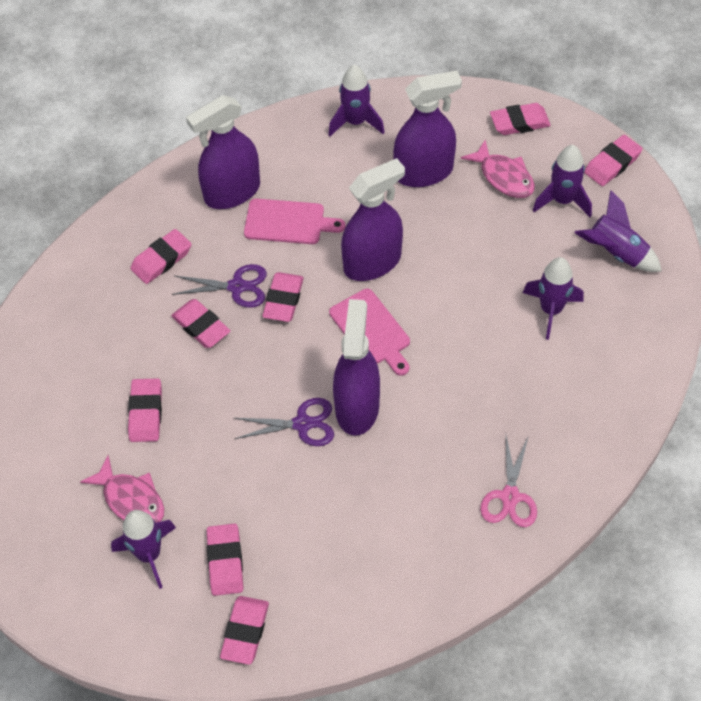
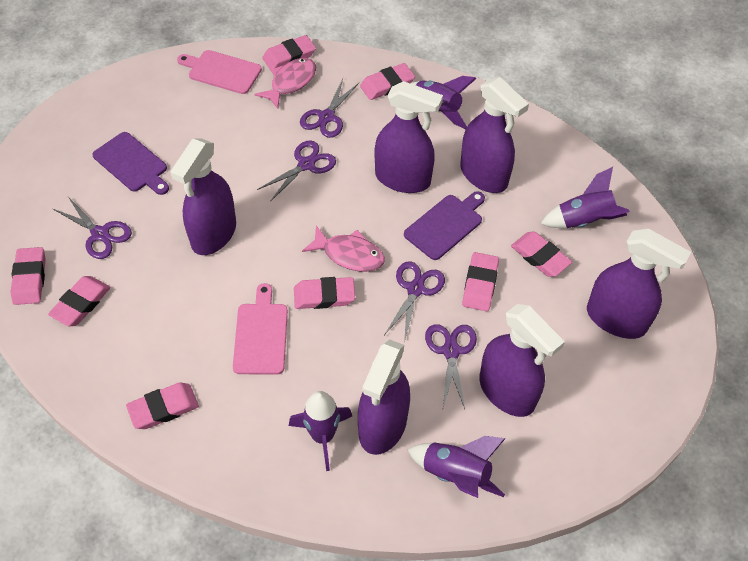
pink scissors: 1 -> 0
purple cutting board: 0 -> 2
purple rocket: 5 -> 4
purple scissors: 2 -> 5
purple spray bottle: 4 -> 6

